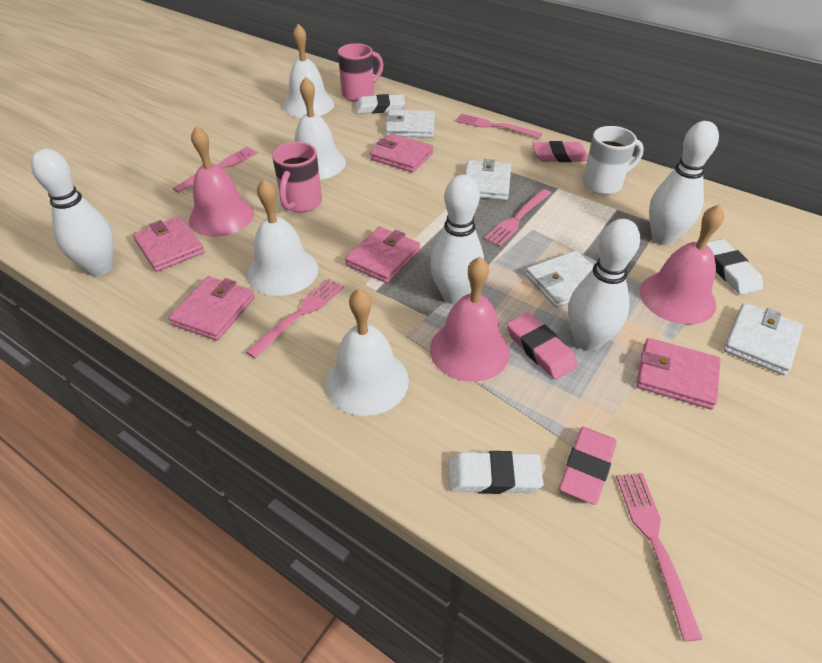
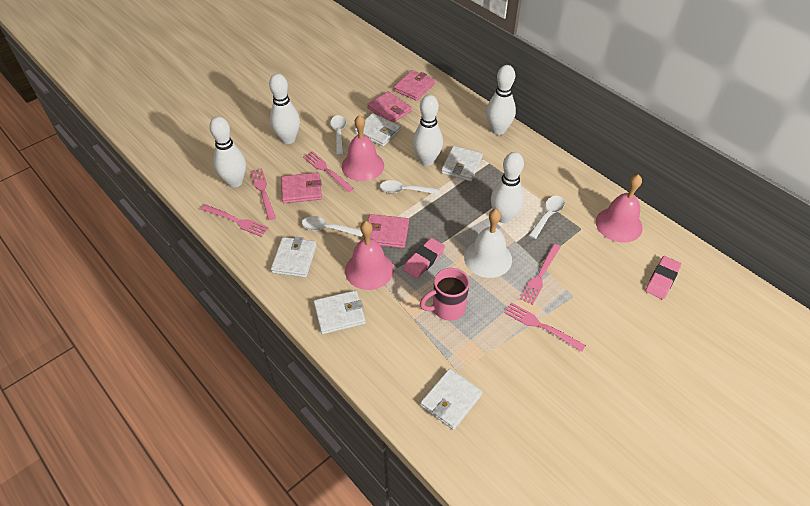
pink eraser: 3 -> 2
pink mug: 2 -> 1
pink wallet: 5 -> 4
white bell: 4 -> 1
white bowling pin: 4 -> 5
white eraser: 3 -> 0
white mug: 1 -> 0
white spoon: 0 -> 4
white wallet: 4 -> 5

